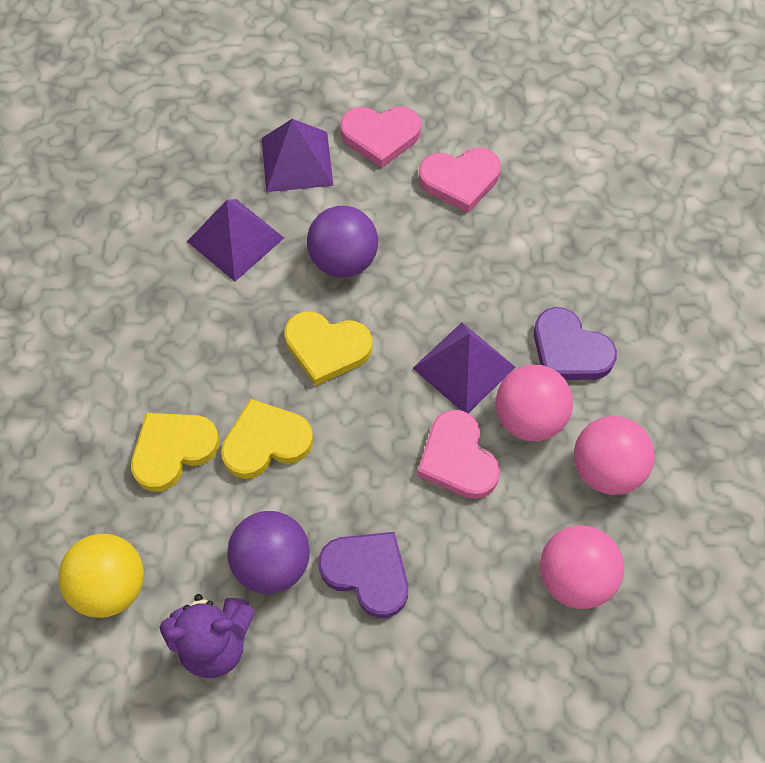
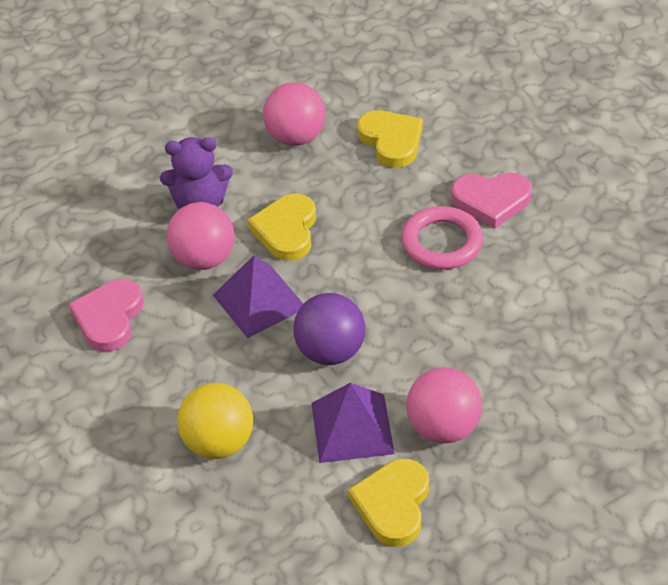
pink heart: 3 -> 2
pink ring: 0 -> 1
purple ball: 2 -> 1
purple heart: 2 -> 0
purple pyramid: 3 -> 2

